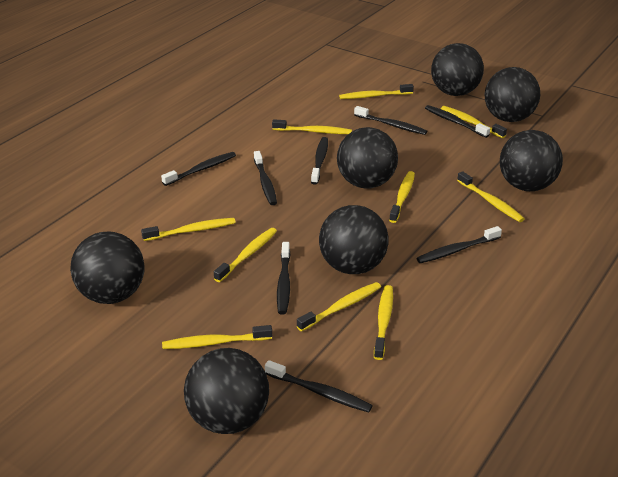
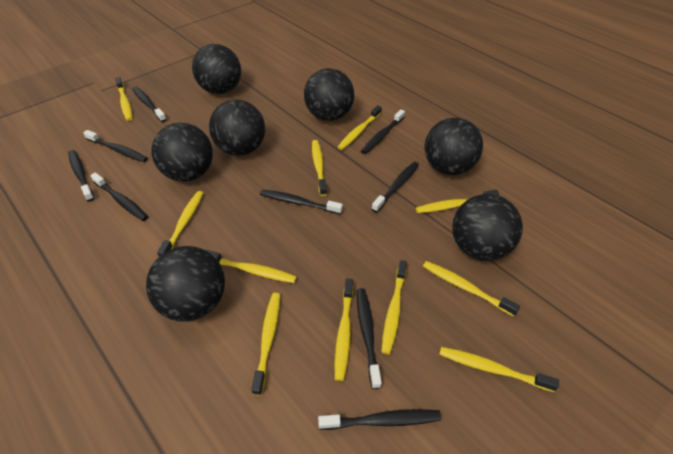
black toothbrush: 8 -> 9
yellow toothbrush: 10 -> 11

